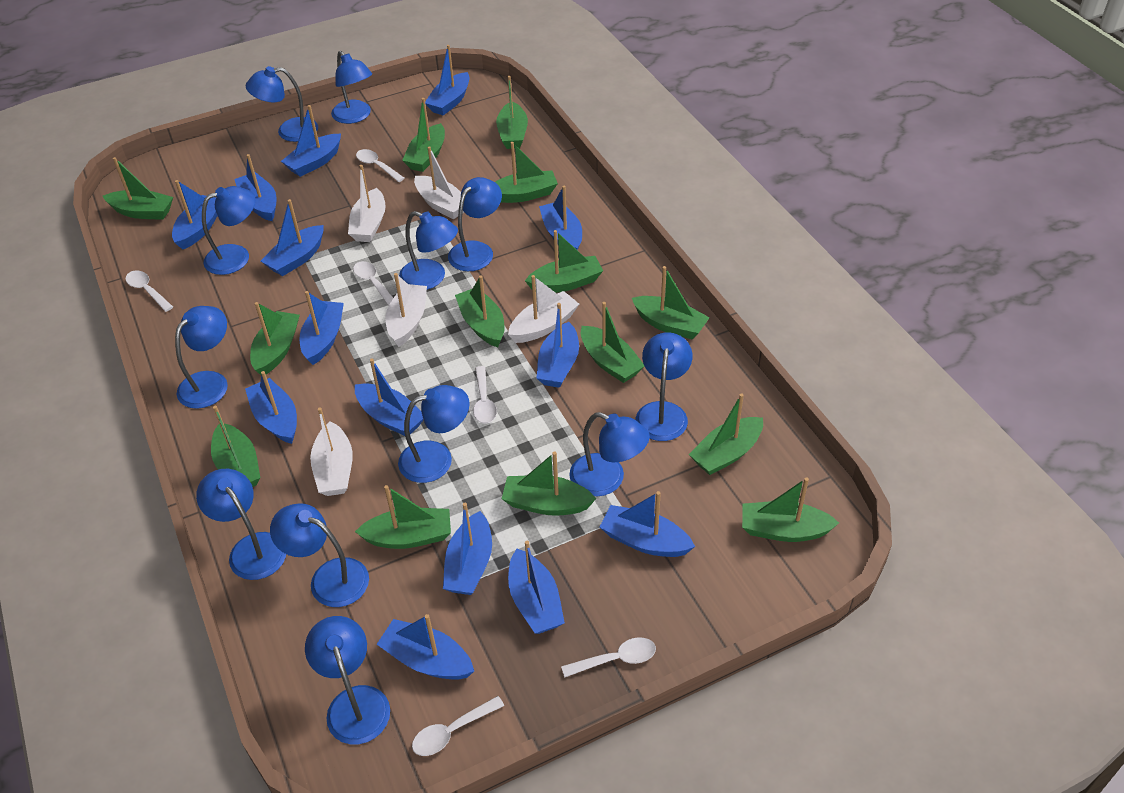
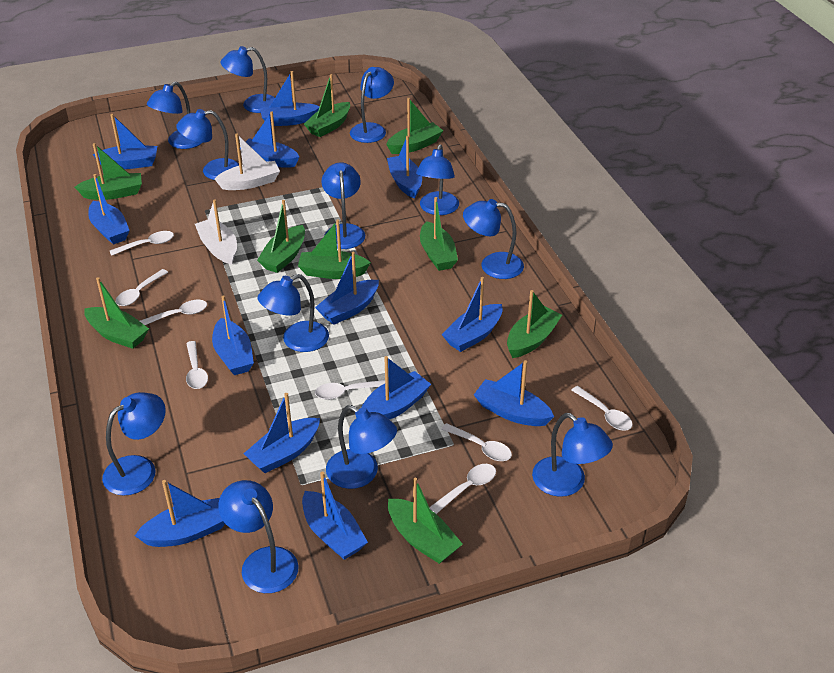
blue boat: 14 -> 13
green boat: 14 -> 9
white boat: 5 -> 2
white spoon: 6 -> 8

